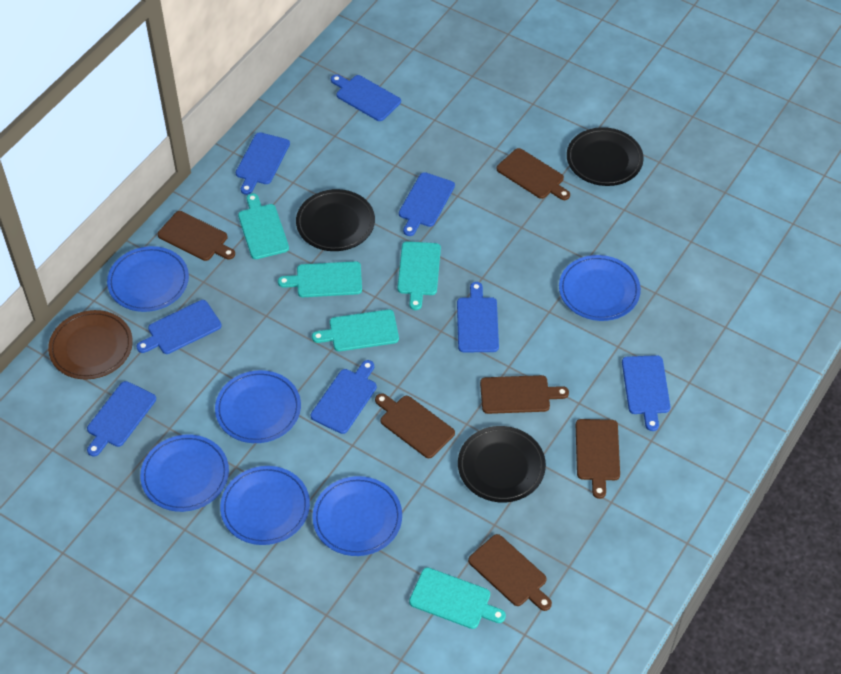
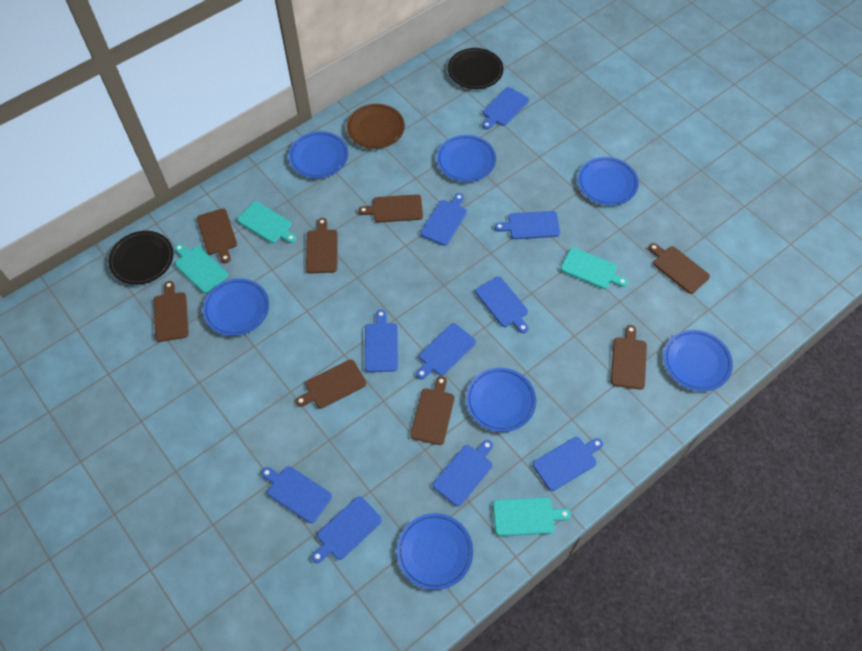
black plate: 3 -> 2
blue cutting board: 8 -> 10
blue plate: 6 -> 7
brown cutting board: 6 -> 8
turquoise cutting board: 5 -> 4

